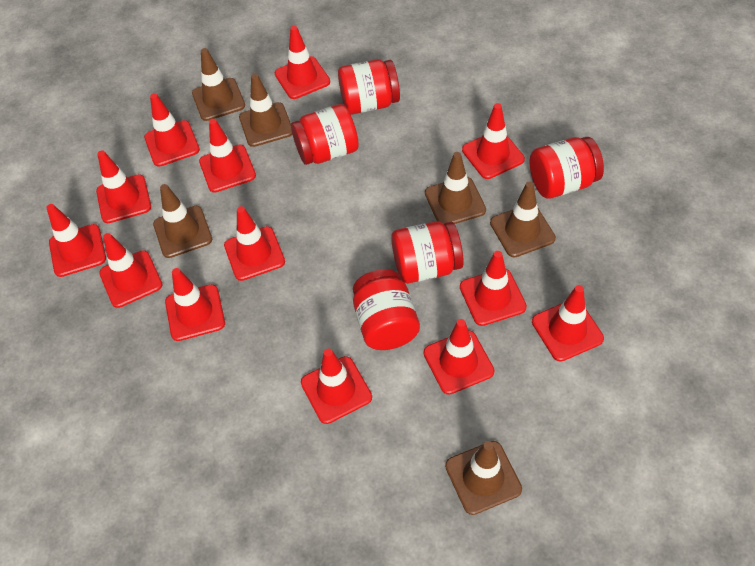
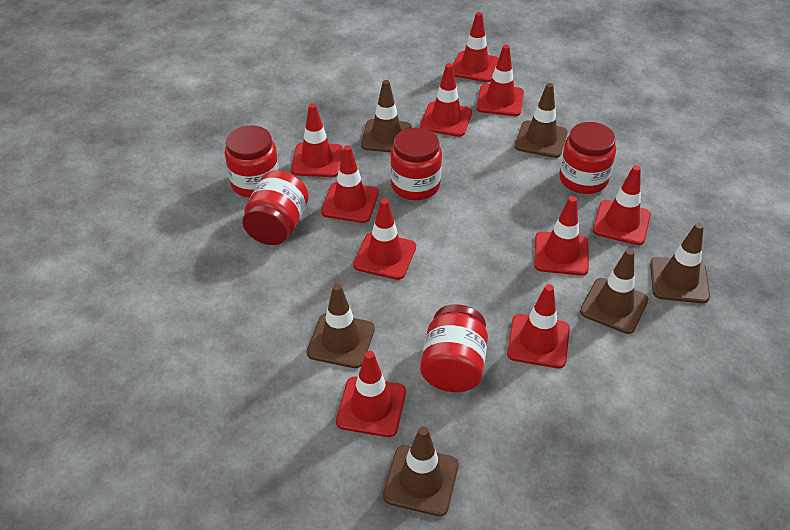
red traffic cone: 13 -> 10

